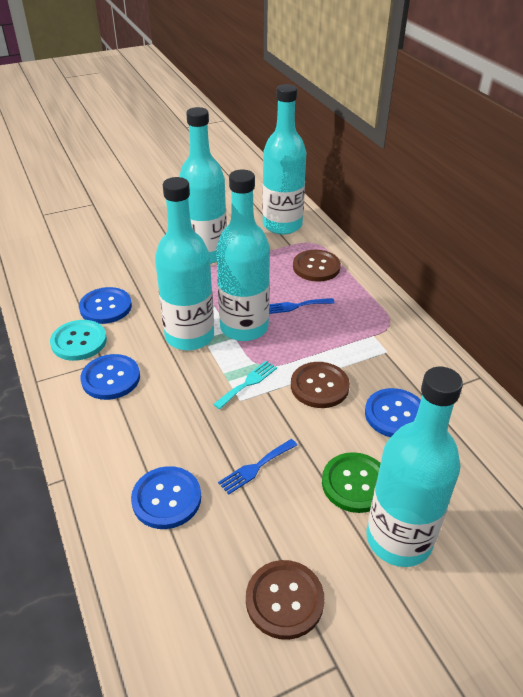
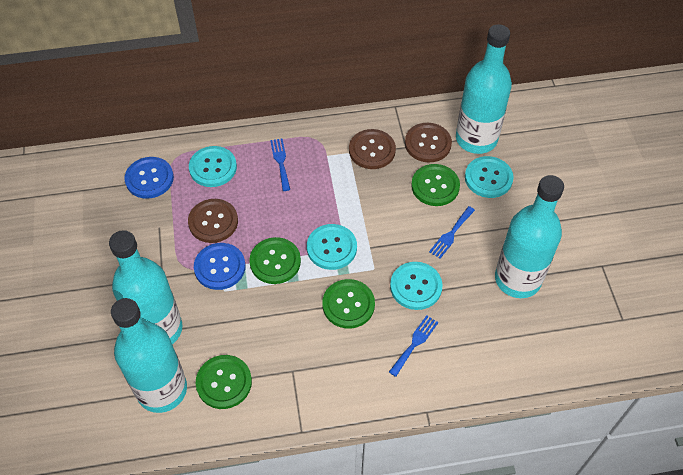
blue button: 4 -> 2
blue fork: 2 -> 3
green button: 1 -> 4
turquoise bottle: 5 -> 4
turquoise button: 1 -> 4
turquoise fork: 1 -> 0

